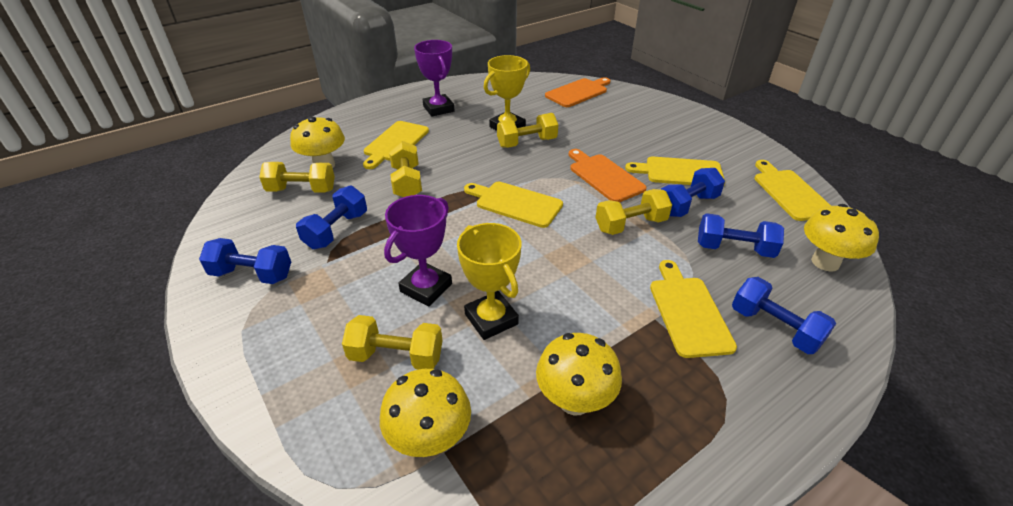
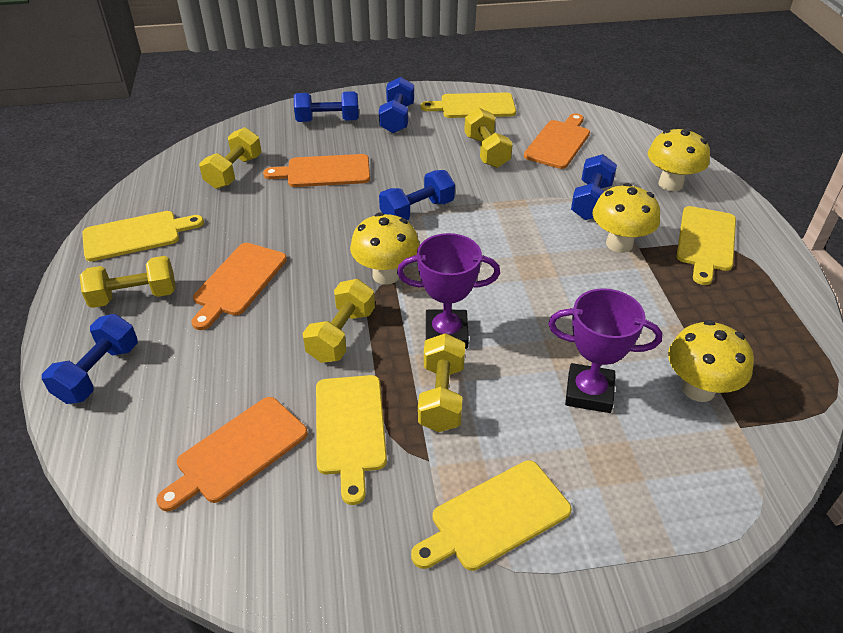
orange cutting board: 2 -> 4
yellow trophy: 2 -> 0

